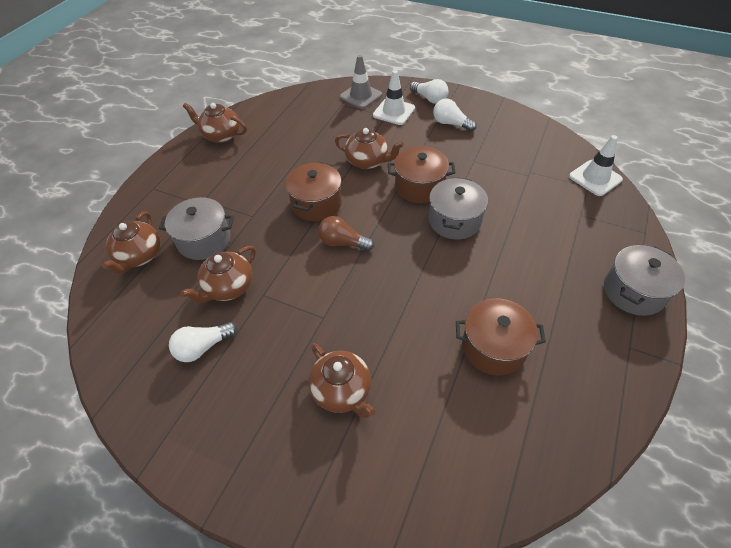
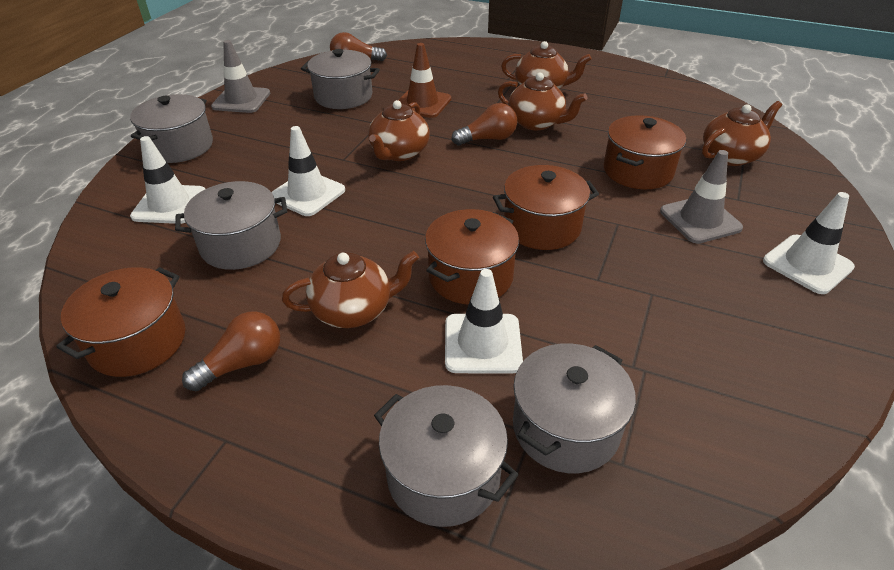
brown light bulb: 1 -> 3
brown pot: 3 -> 4
brown traffic cone: 0 -> 1
grey pot: 3 -> 5
grey traffic cone: 1 -> 2
white light bulb: 3 -> 0
white traffic cone: 2 -> 4

